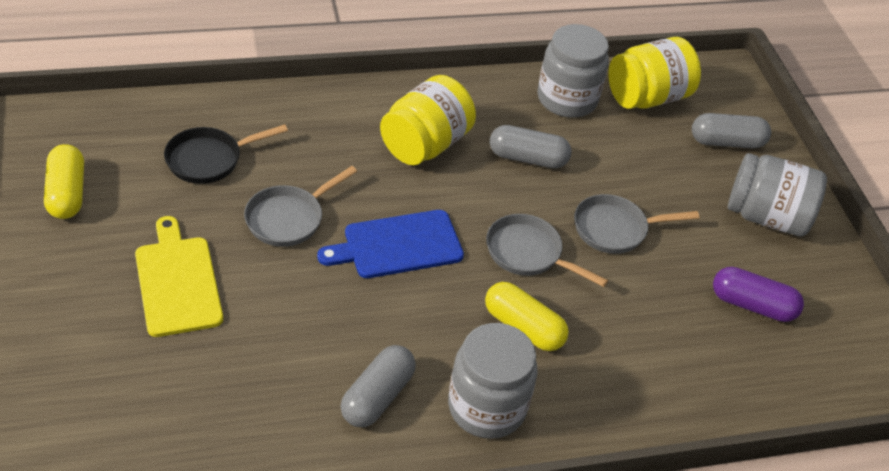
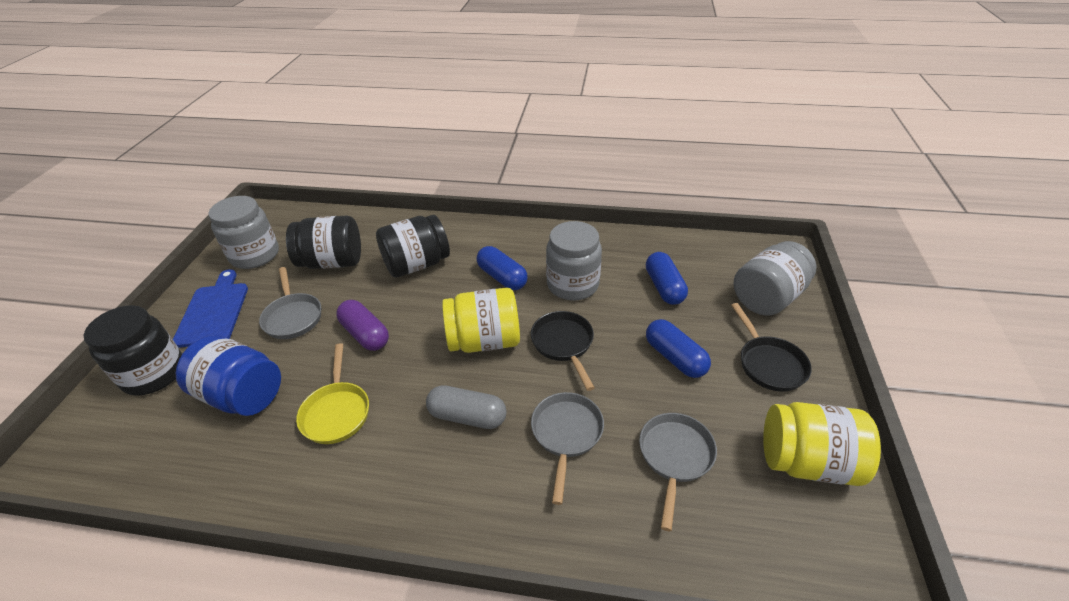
black jar: 0 -> 3
black pan: 1 -> 2
blue capsule: 0 -> 3
blue jar: 0 -> 1
grey capsule: 3 -> 1
yellow capsule: 2 -> 0
yellow cutting board: 1 -> 0
yellow pan: 0 -> 1

